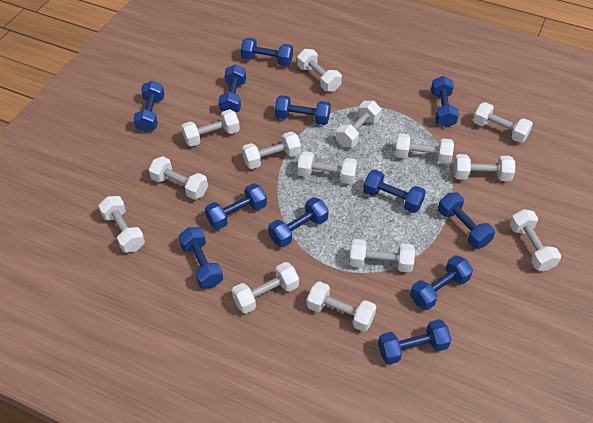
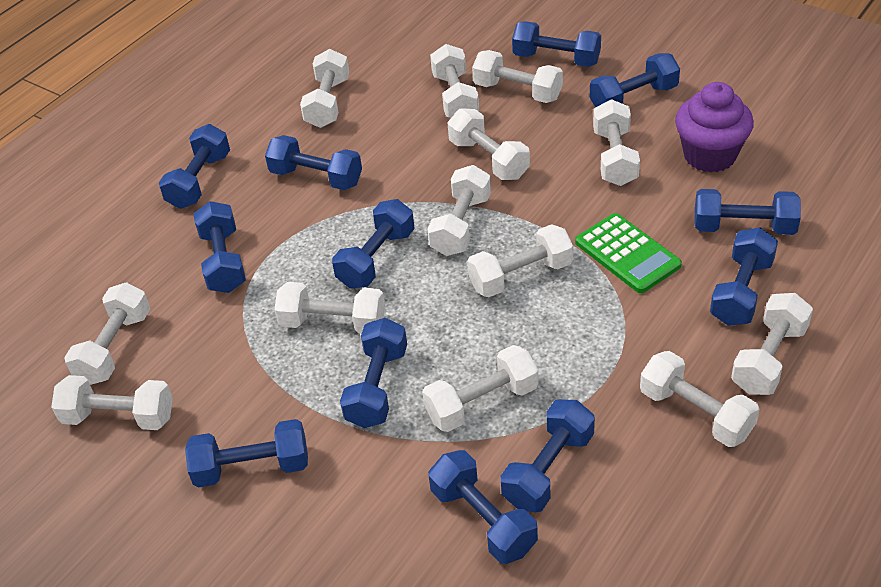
green calculator: 0 -> 1
purple cupcake: 0 -> 1
white dumbbell: 14 -> 13

